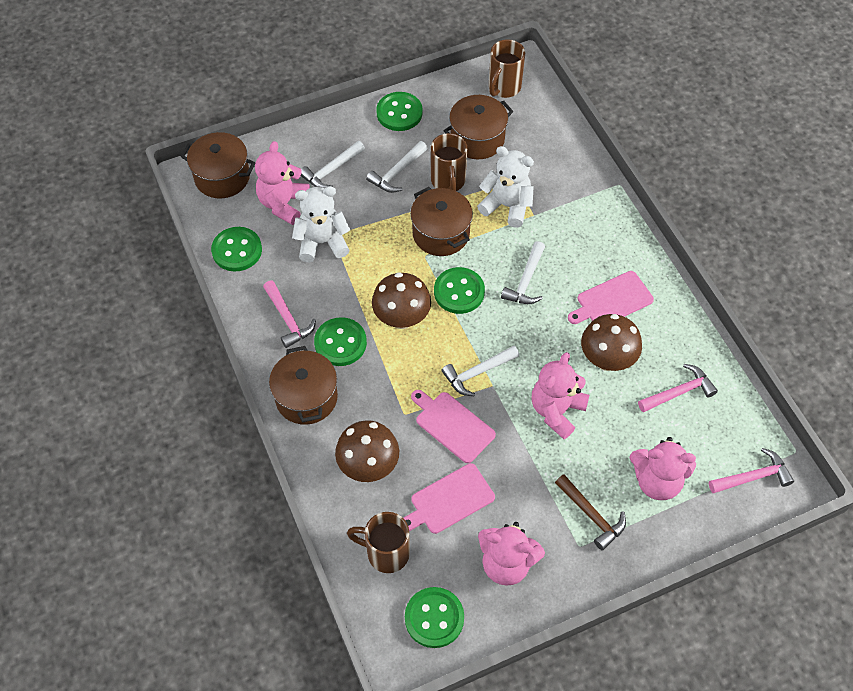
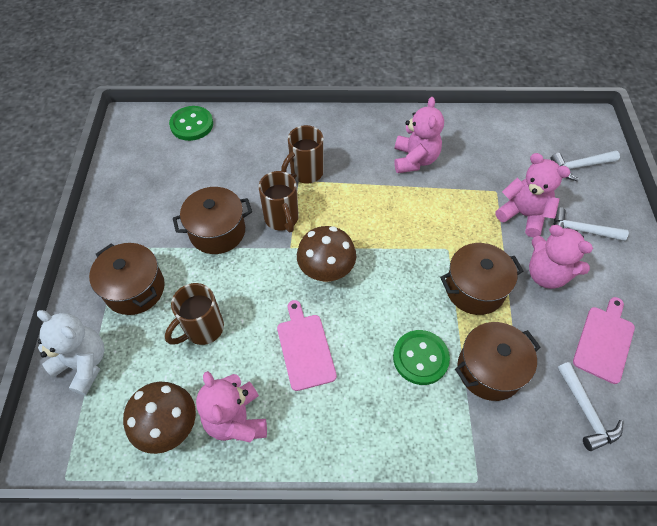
brown hammer: 1 -> 0
brown mushroom: 3 -> 2
green button: 5 -> 2
pink cutting board: 3 -> 2
pink hammer: 3 -> 0
white hammer: 4 -> 3
white teddy bear: 2 -> 1

